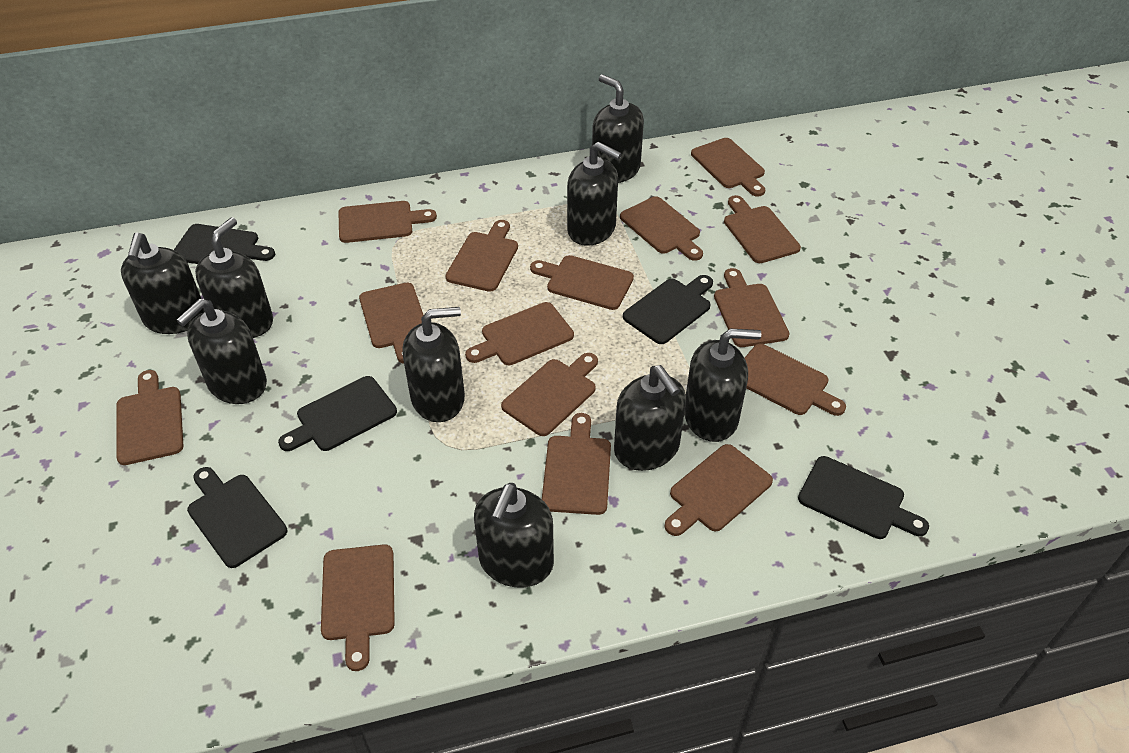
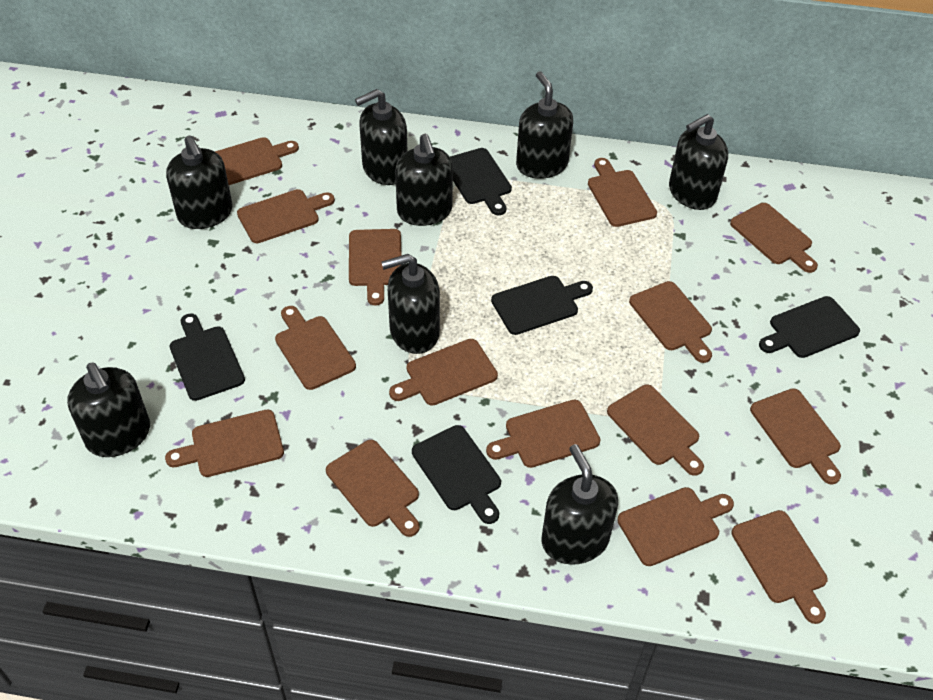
black soap dispenser: 9 -> 8

